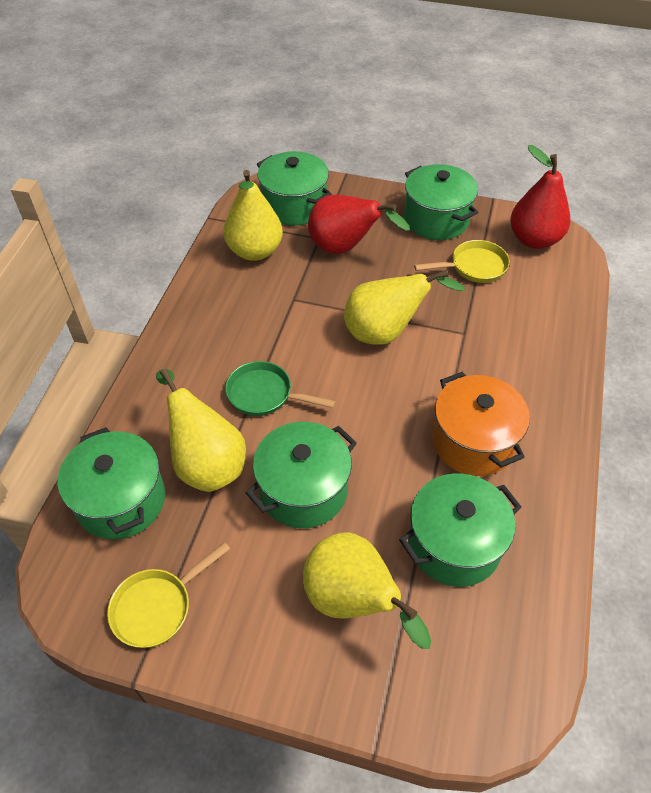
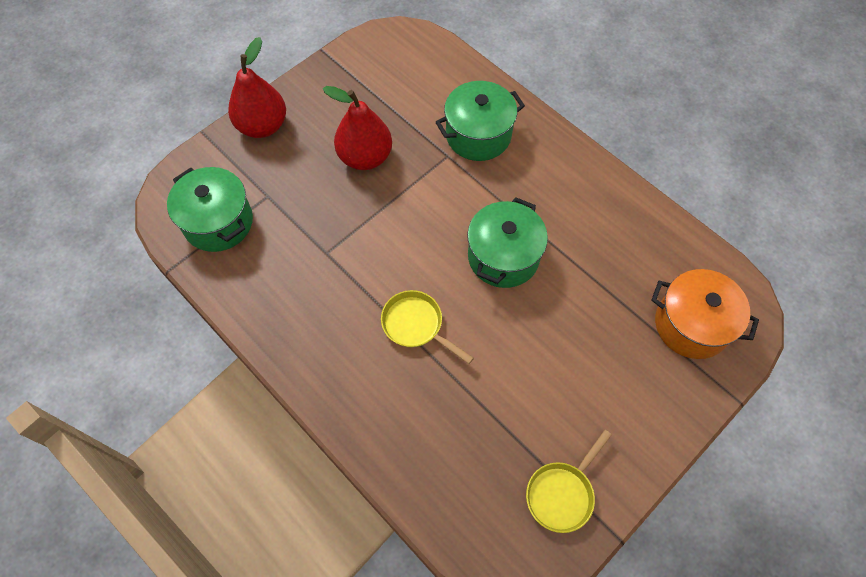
green pan: 1 -> 0
green pot: 5 -> 3
yellow pear: 4 -> 0

